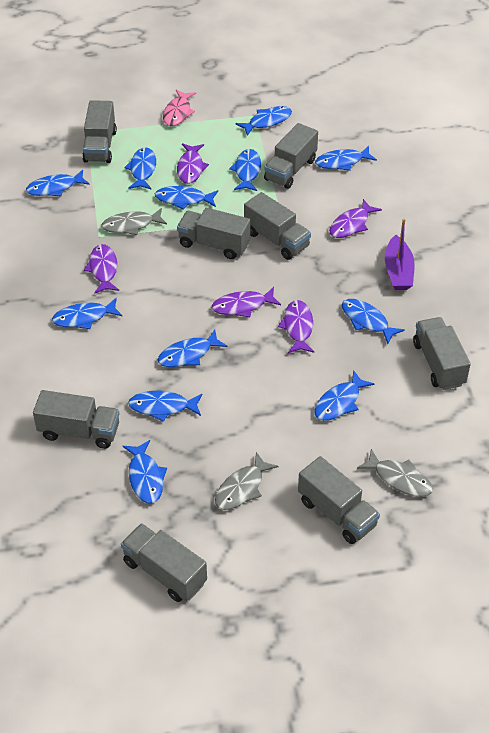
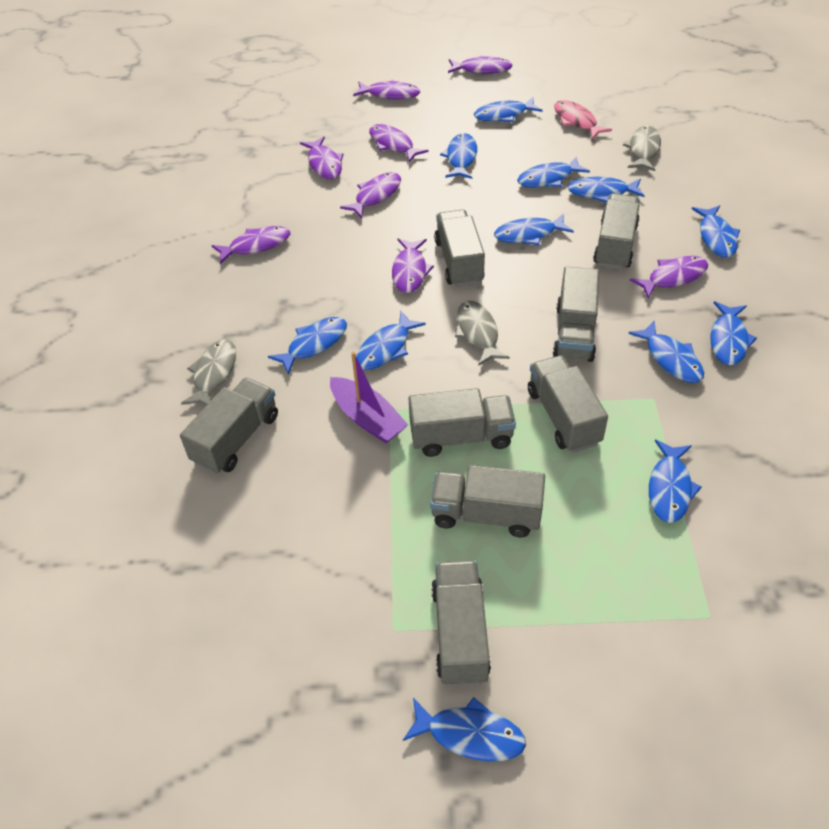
purple fish: 5 -> 8

